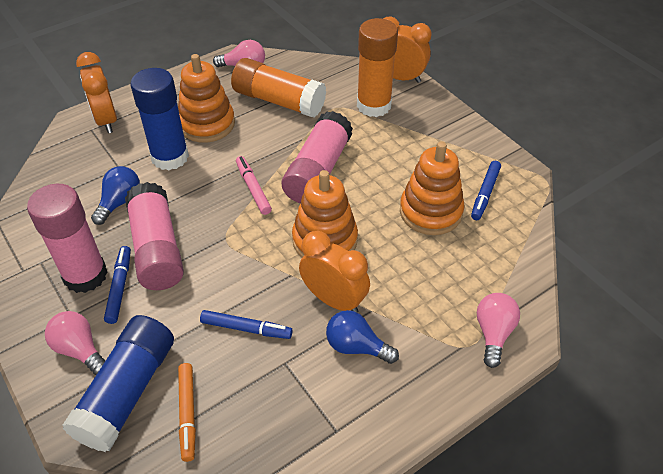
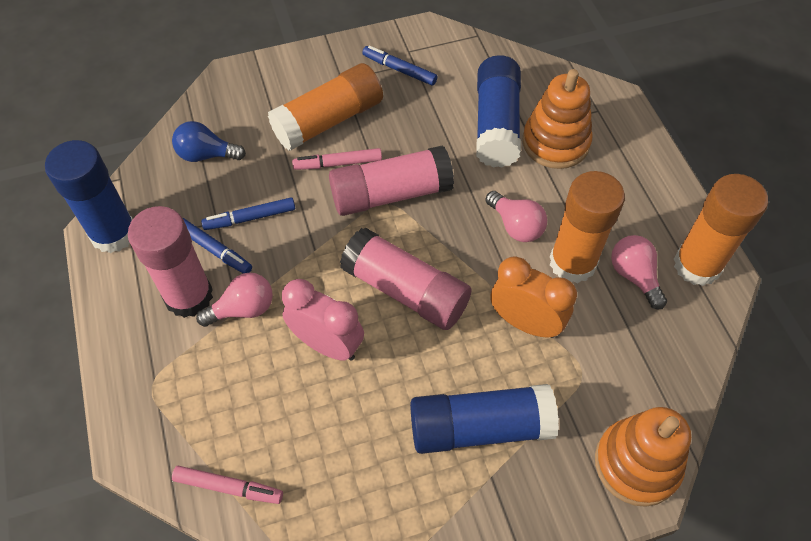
blue glue stick: 2 -> 3
blue light bulb: 2 -> 1
orange clock: 3 -> 1
orange glue stick: 2 -> 3
orange marker: 1 -> 0
orange stacking toy: 3 -> 2
pink clock: 0 -> 1
pink marker: 1 -> 2

